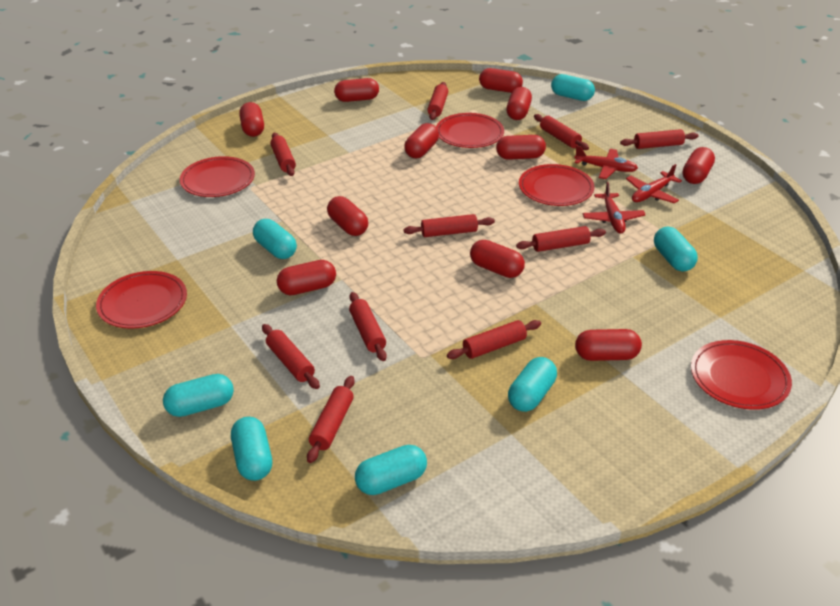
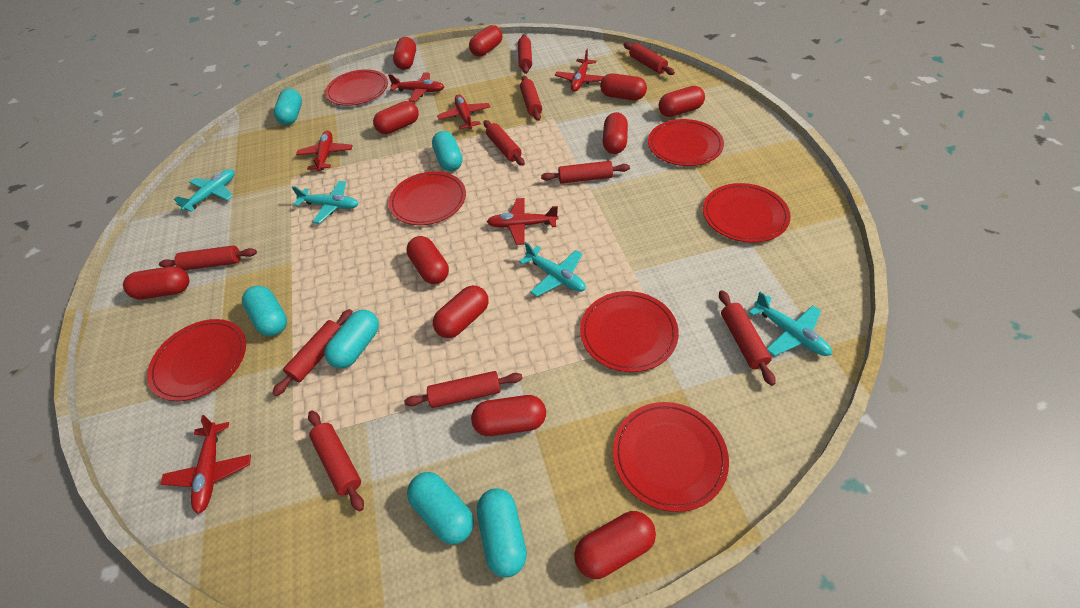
red plane: 3 -> 6
red plate: 5 -> 7
turquoise capsule: 7 -> 6
turquoise plane: 0 -> 4

